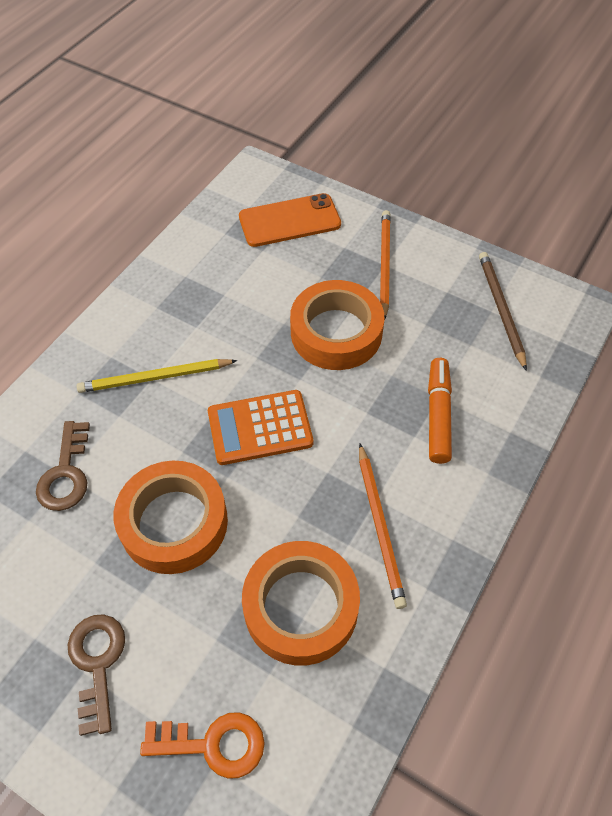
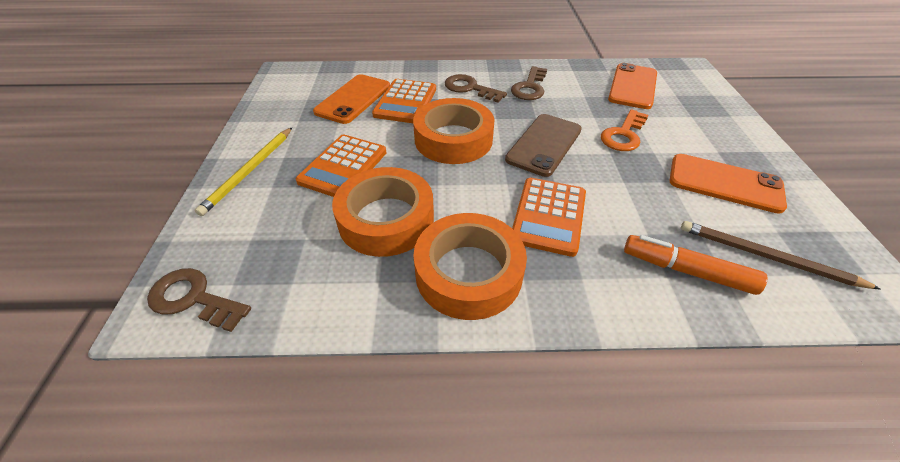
brown key: 2 -> 3
brown phone: 0 -> 1
orange calculator: 1 -> 3
orange pencil: 2 -> 0
orange phone: 1 -> 3

